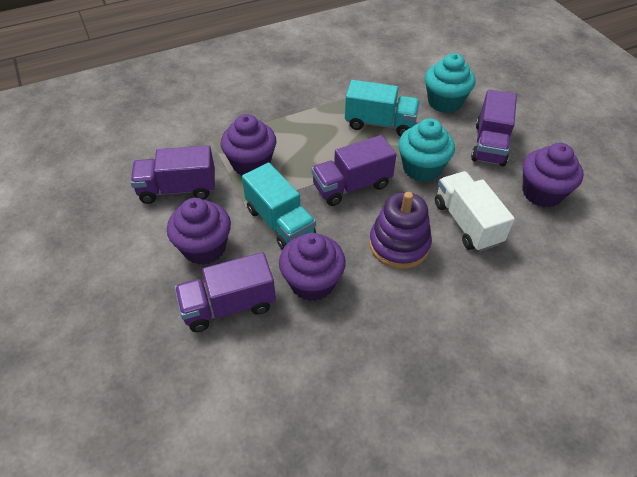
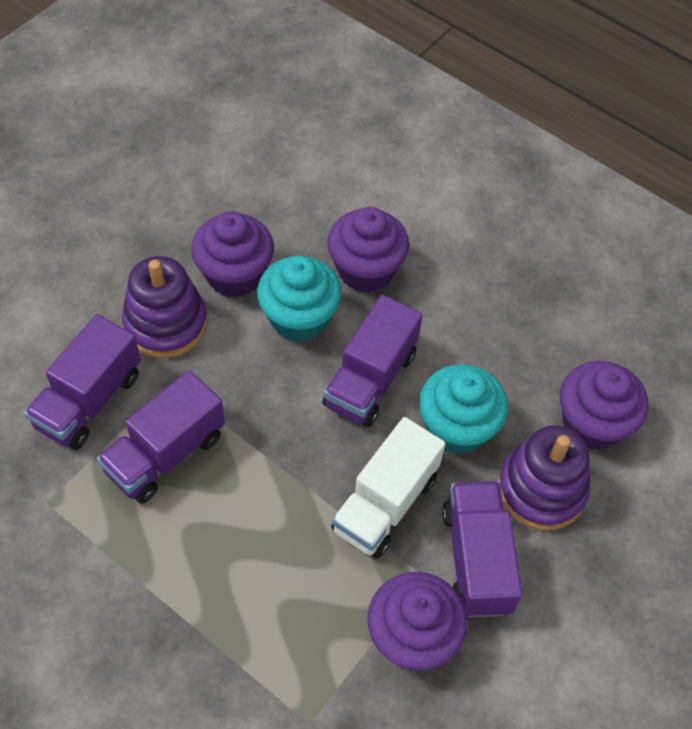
purple stacking toy: 1 -> 2
turquoise truck: 2 -> 0

